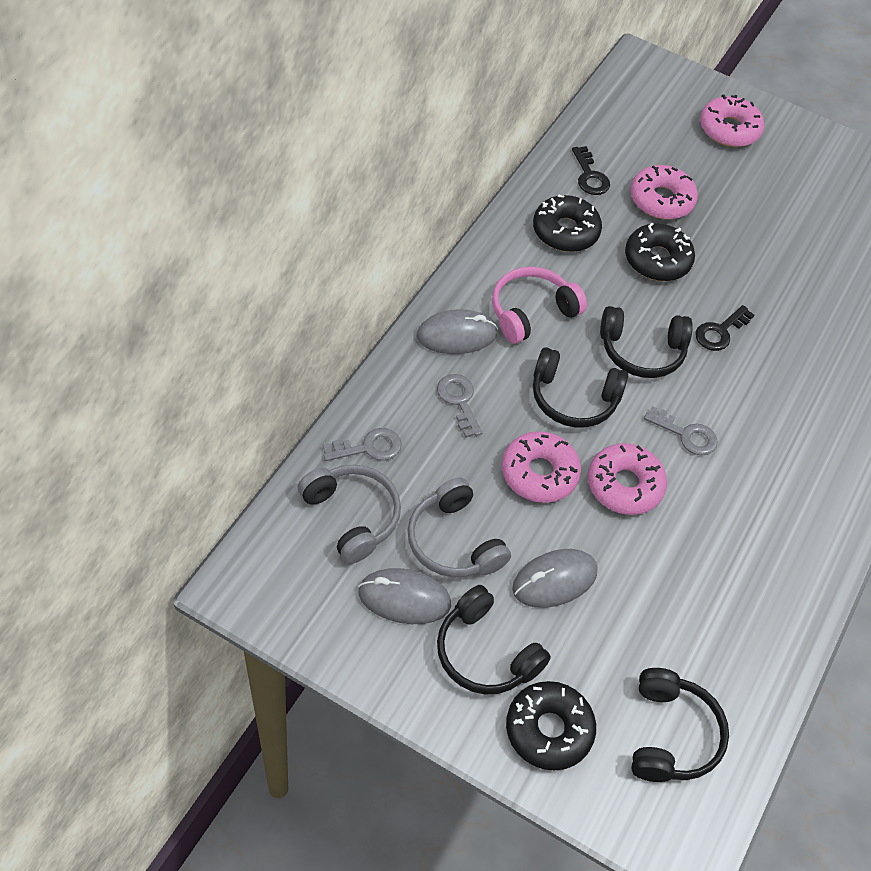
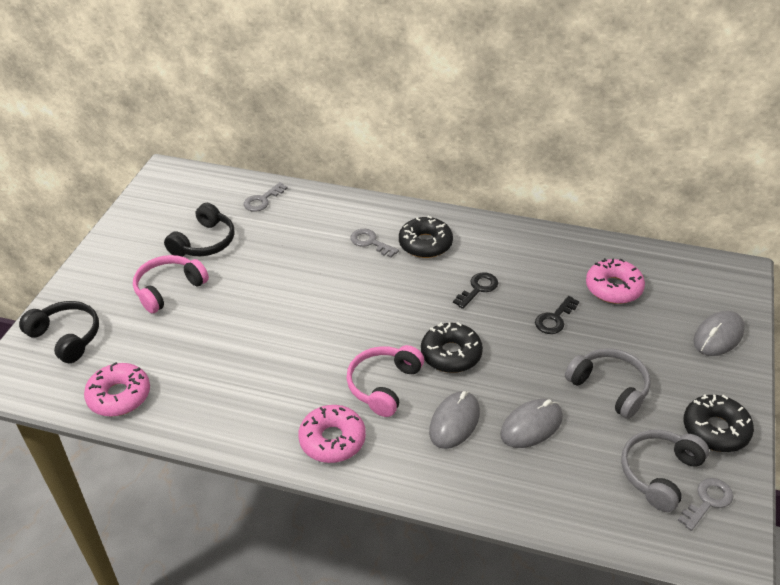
black headphones: 4 -> 2
pink donut: 4 -> 3
pink headphones: 1 -> 2

